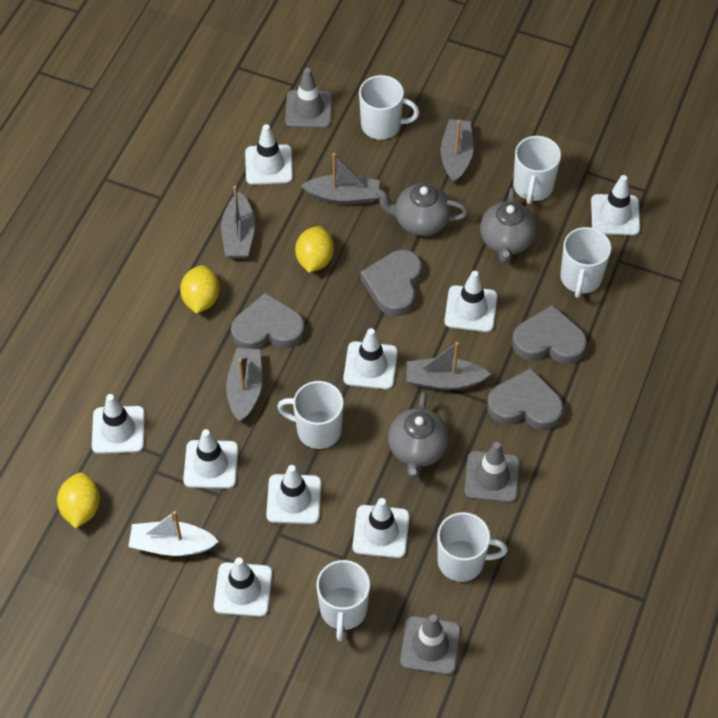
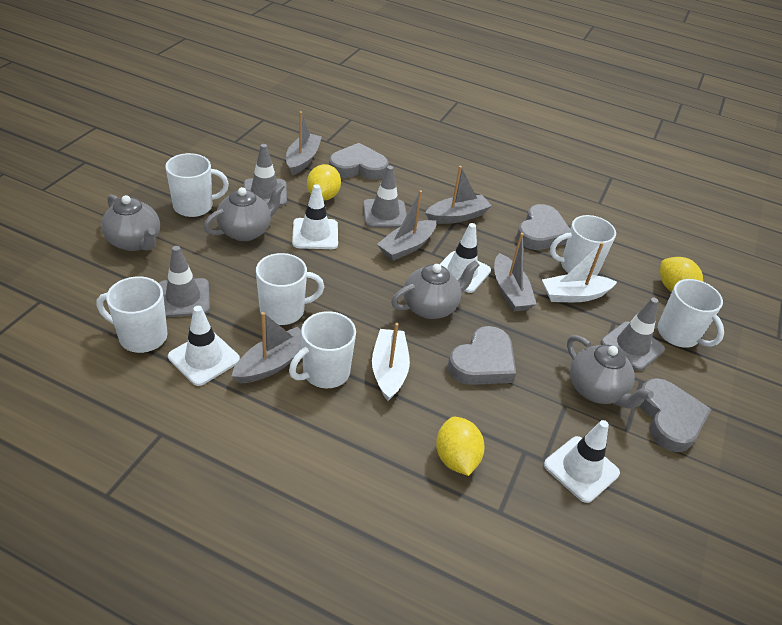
grey teapot: 3 -> 4
grey traffic cone: 3 -> 4
white boat: 1 -> 2
white traffic cone: 9 -> 4

